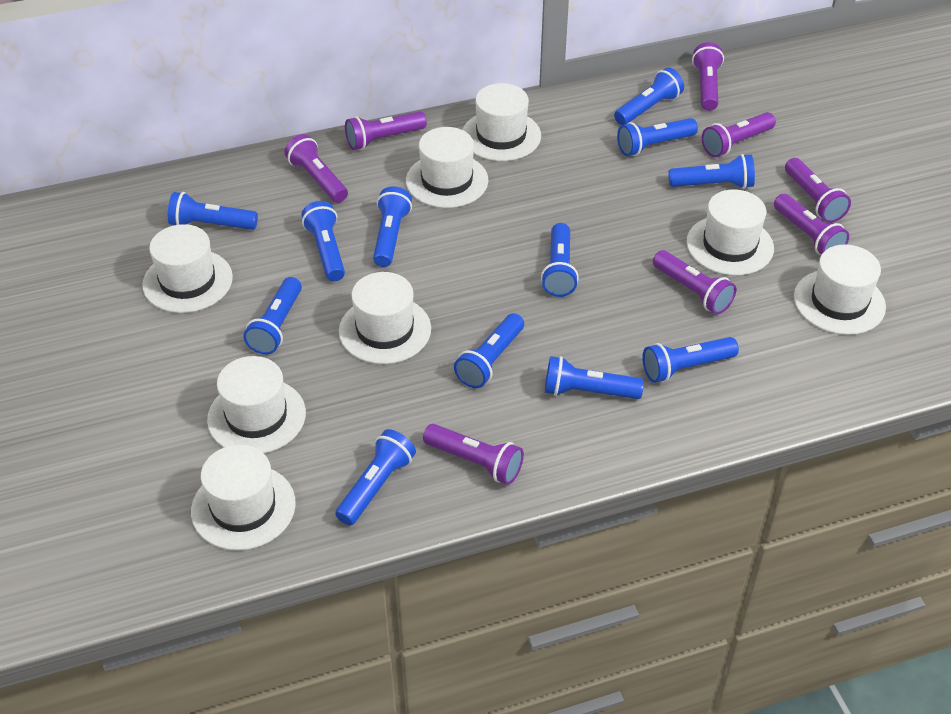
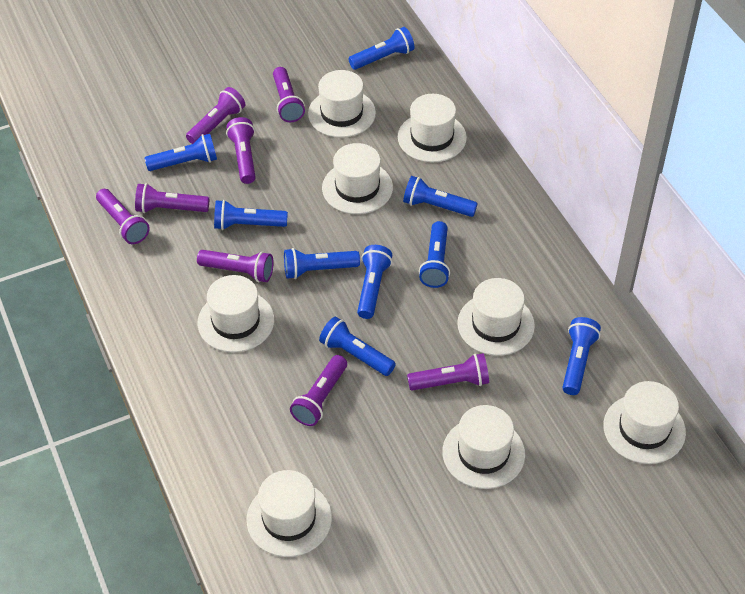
blue flashlight: 12 -> 9

